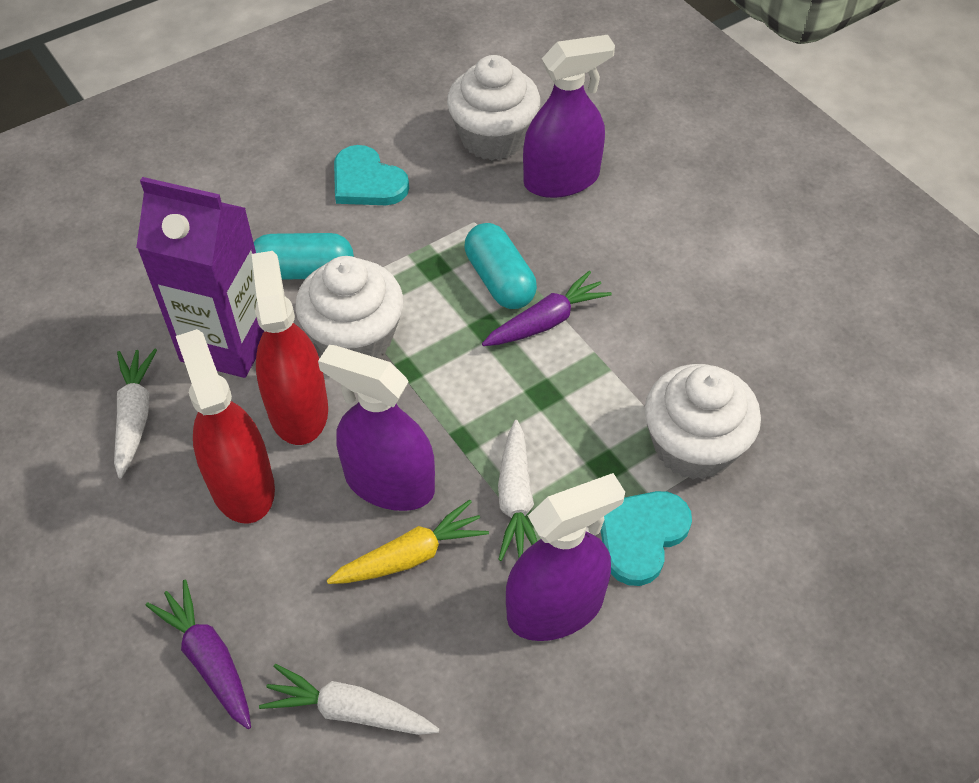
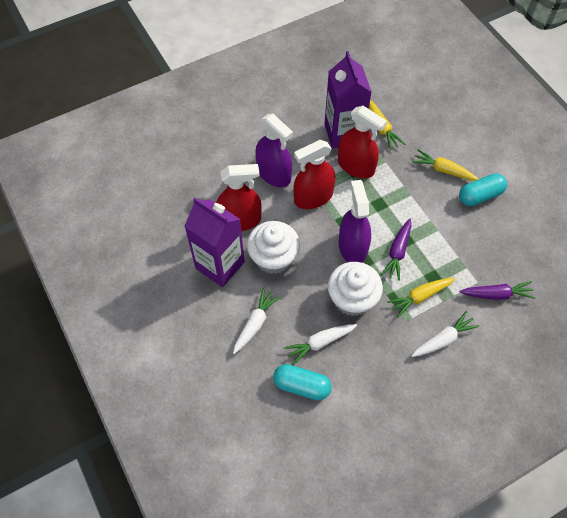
purple carton: 1 -> 2
purple spray bottle: 3 -> 2
red spray bottle: 2 -> 3
turquoise heart: 2 -> 0
white cupcake: 3 -> 2
yellow carrot: 1 -> 3

